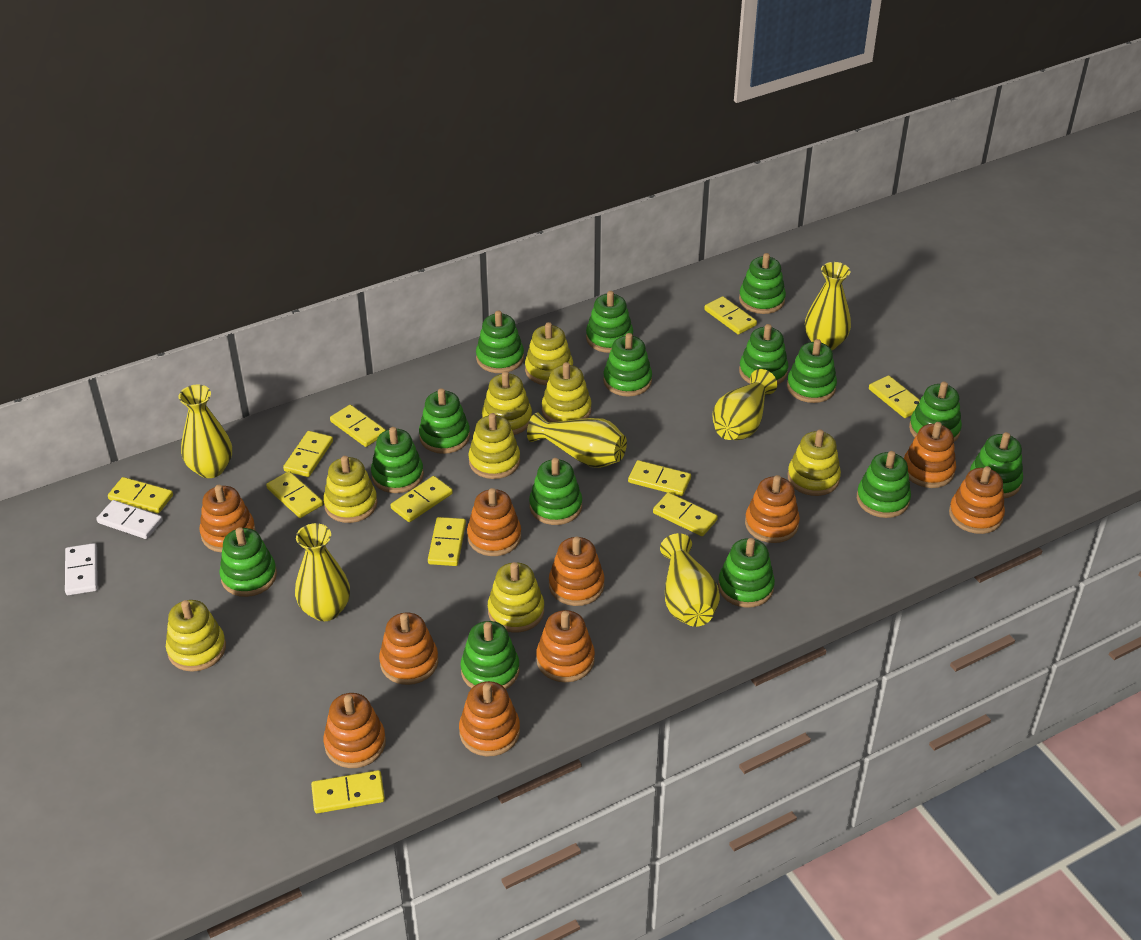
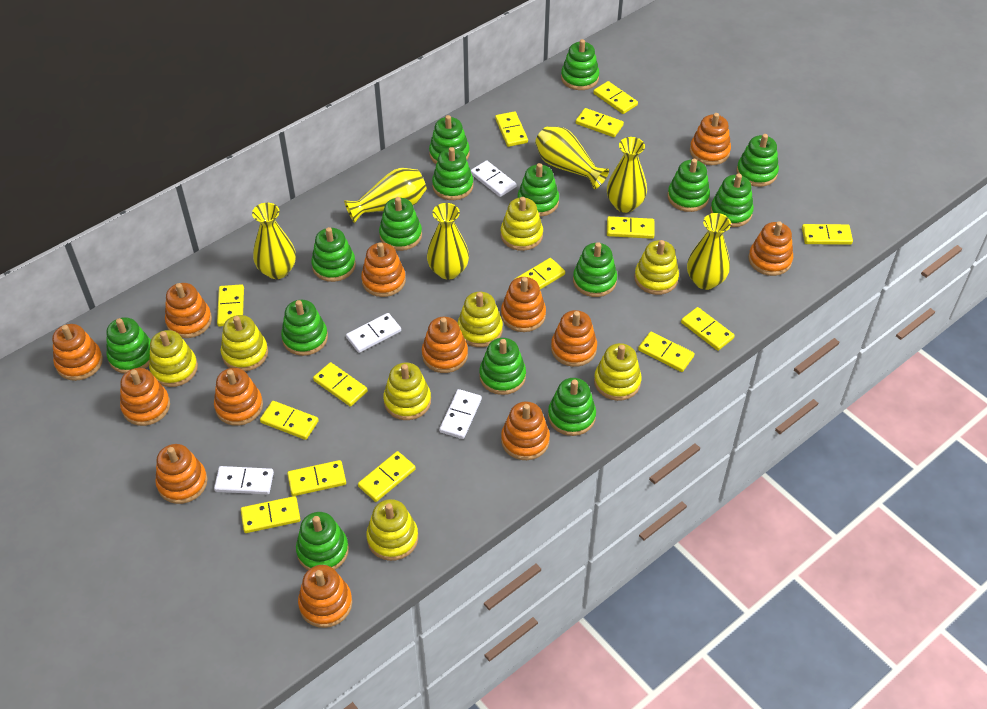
orange stacking toy: 10 -> 13
white domino: 2 -> 4
yellow domino: 11 -> 14

